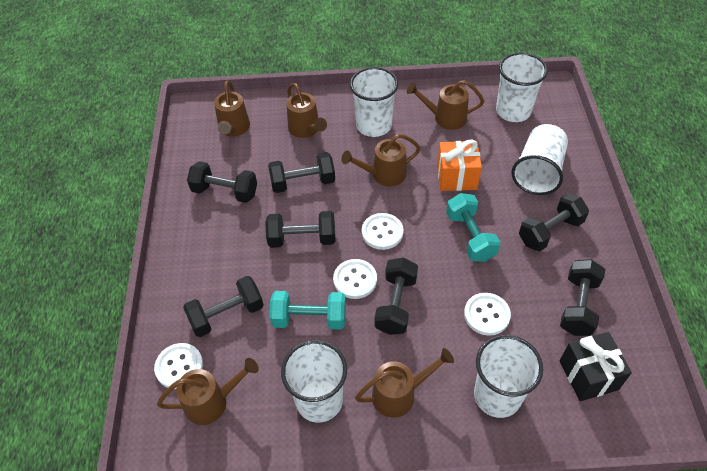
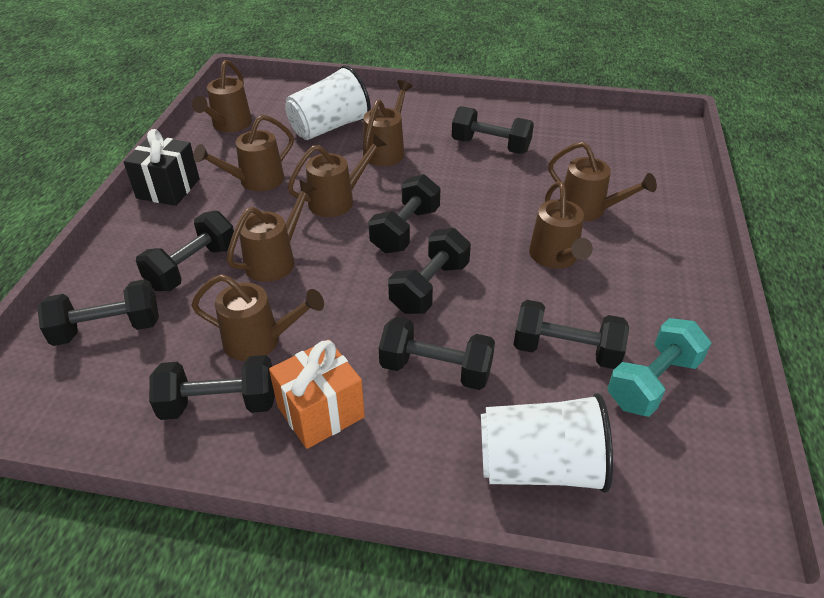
black dumbbell: 7 -> 8
brown watering can: 6 -> 8
turquoise dumbbell: 2 -> 1
white button: 4 -> 0
white cup: 5 -> 2

